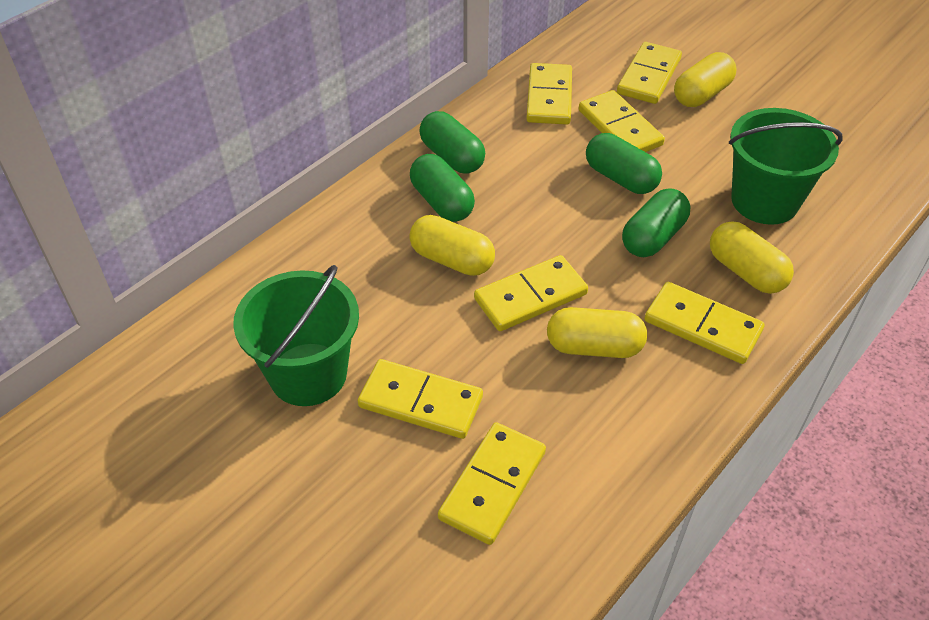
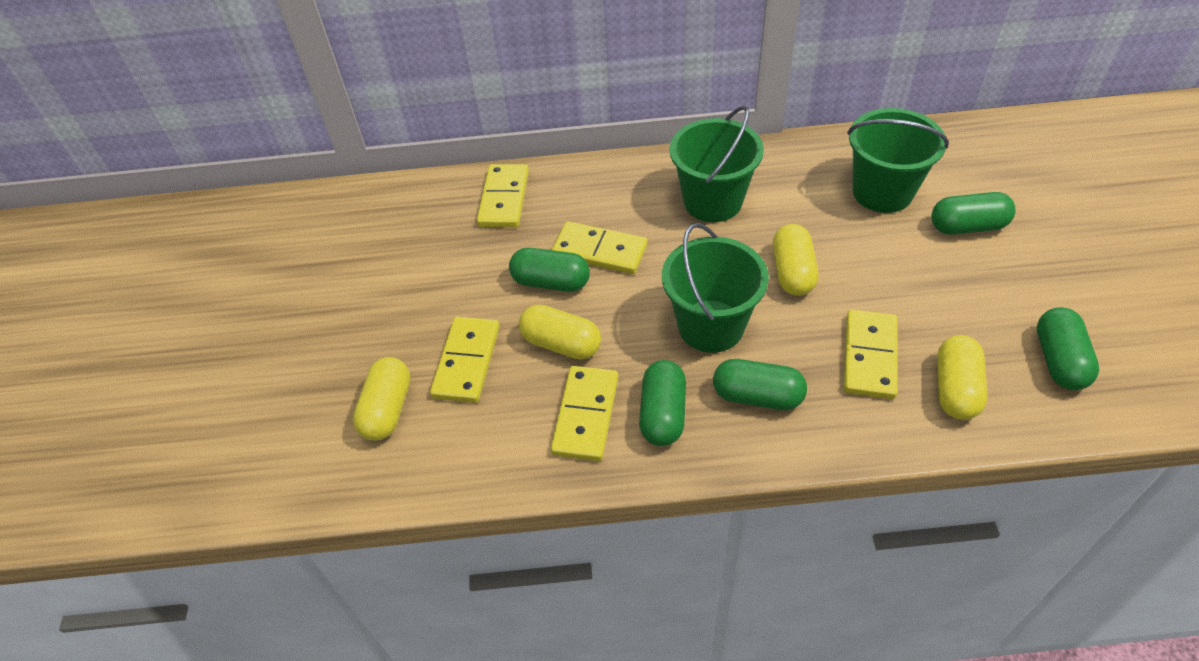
green bucket: 2 -> 3
green capsule: 4 -> 5
yellow domino: 7 -> 5

